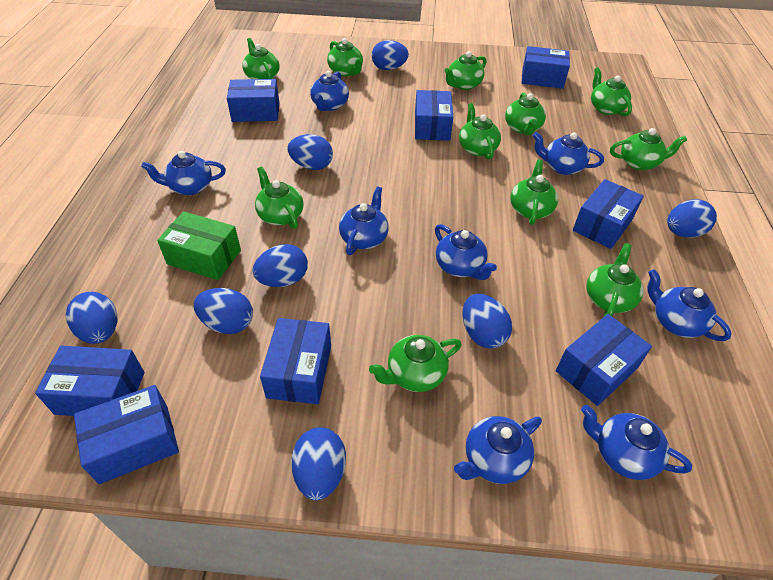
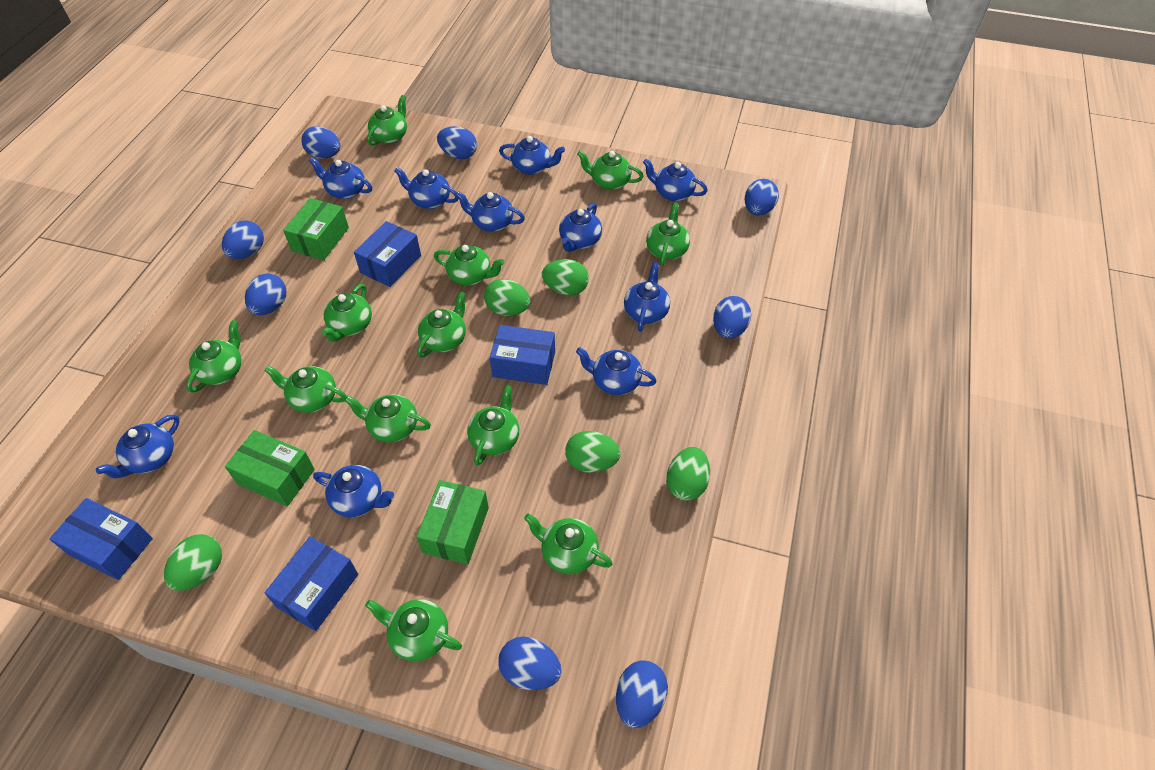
blue box: 8 -> 4
blue teapot: 8 -> 10
green box: 1 -> 3
green egg: 0 -> 5
green teapot: 11 -> 12

